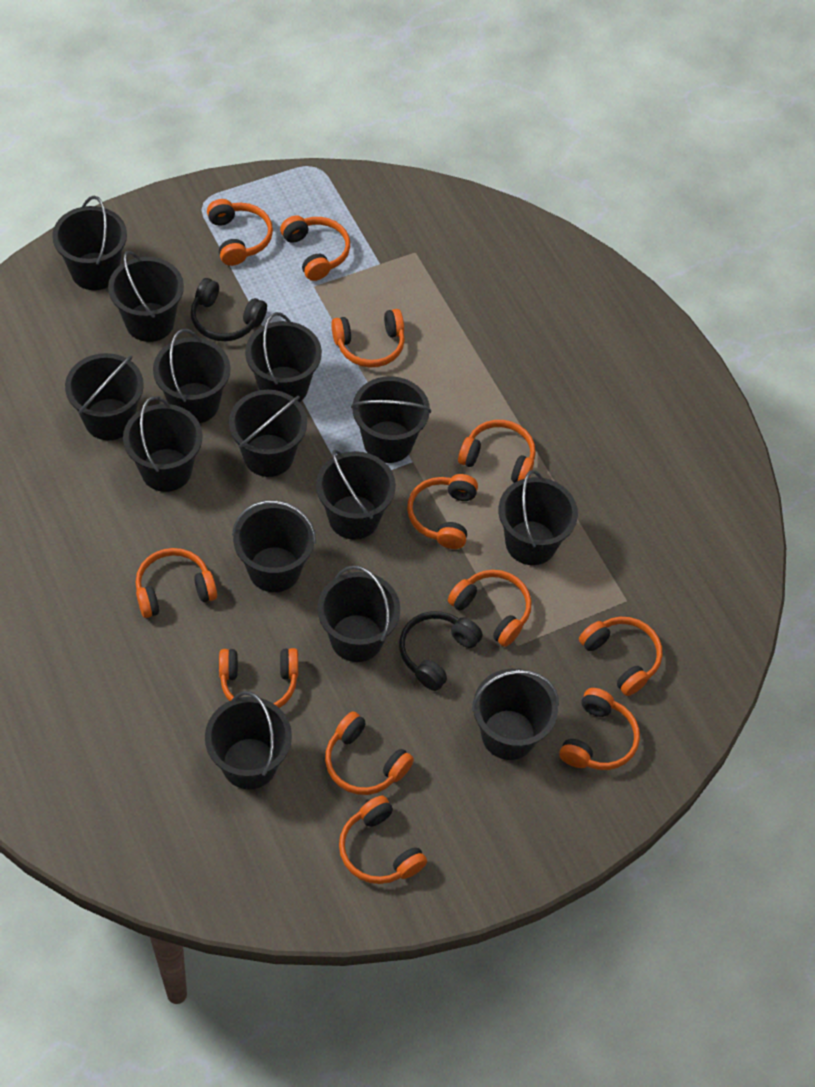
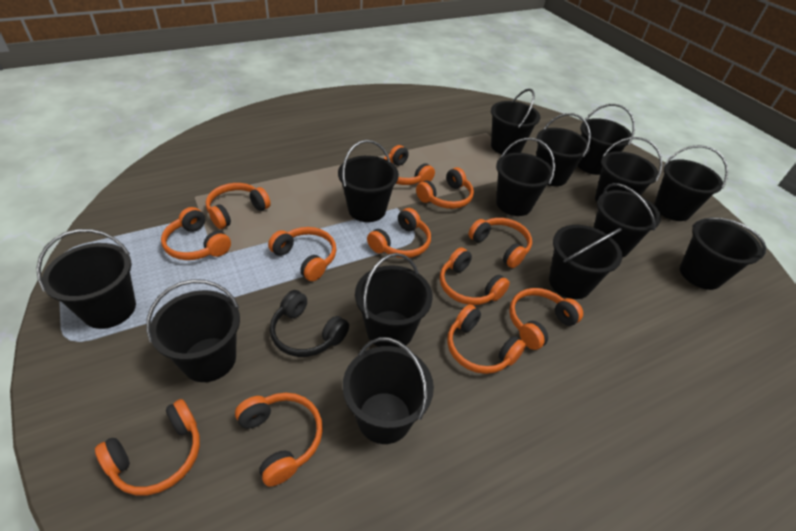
black headphones: 2 -> 1

